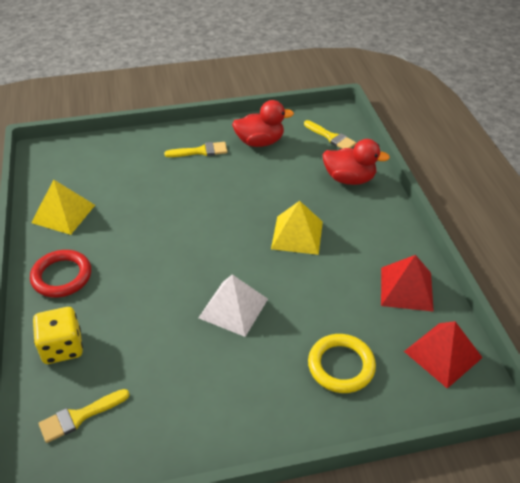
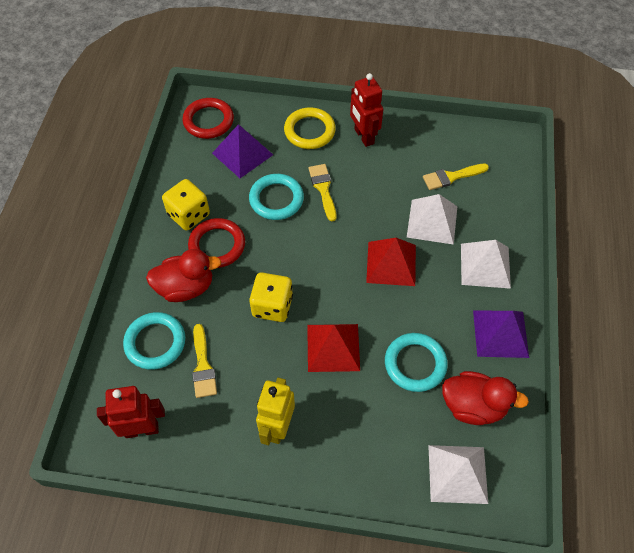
purple pyramid: 0 -> 2
red ring: 1 -> 2
red robot: 0 -> 2
turquoise ring: 0 -> 3
white pyramid: 1 -> 3
yellow dice: 1 -> 2
yellow pyramid: 2 -> 0
yellow robot: 0 -> 1

